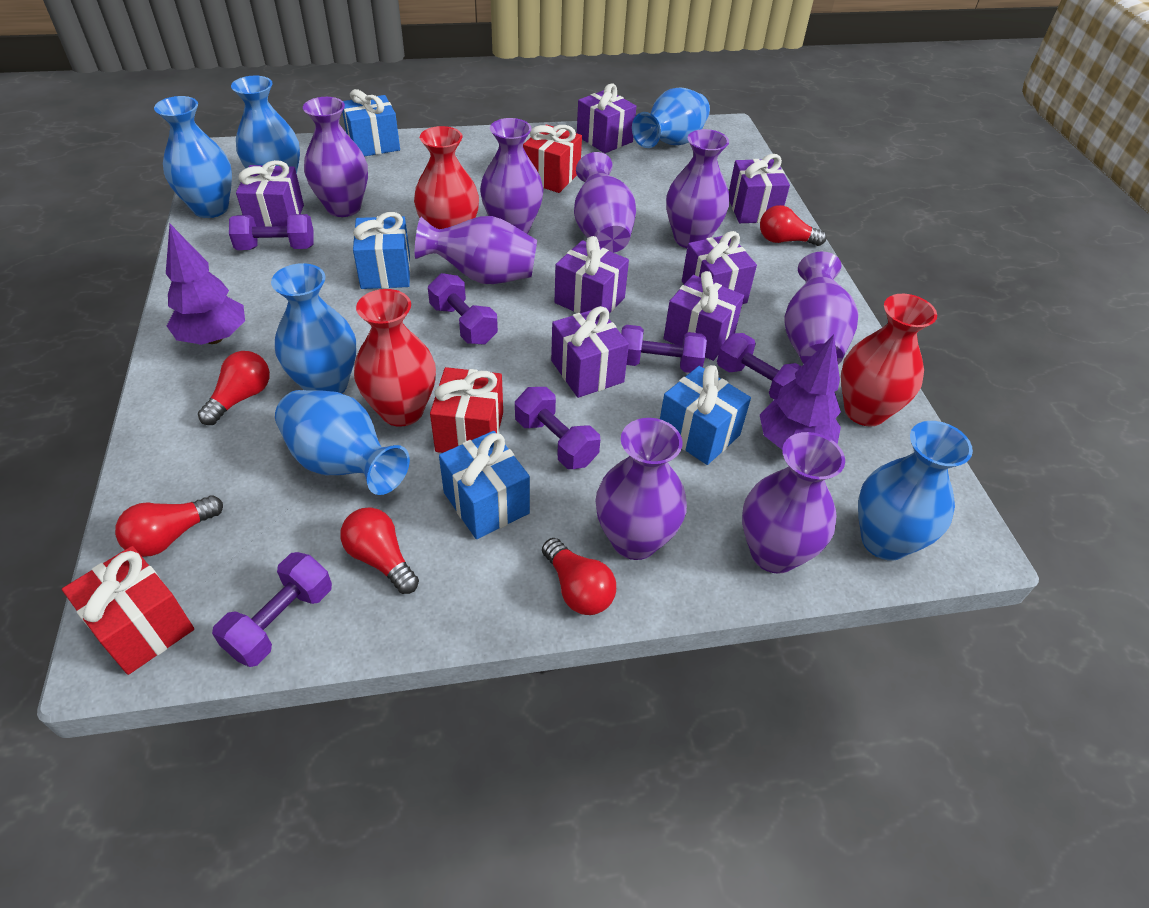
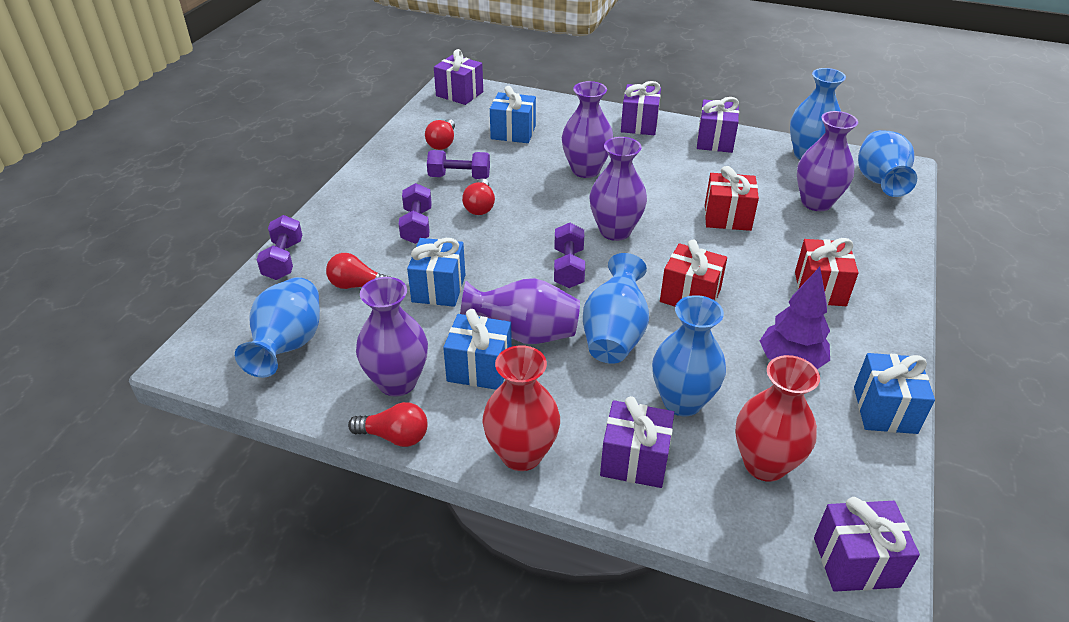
blue vase: 6 -> 5
purple dumbbell: 6 -> 4
purple gift: 7 -> 5
purple tree: 2 -> 1
purple vase: 8 -> 5
red light bulb: 5 -> 4
red vase: 3 -> 2

